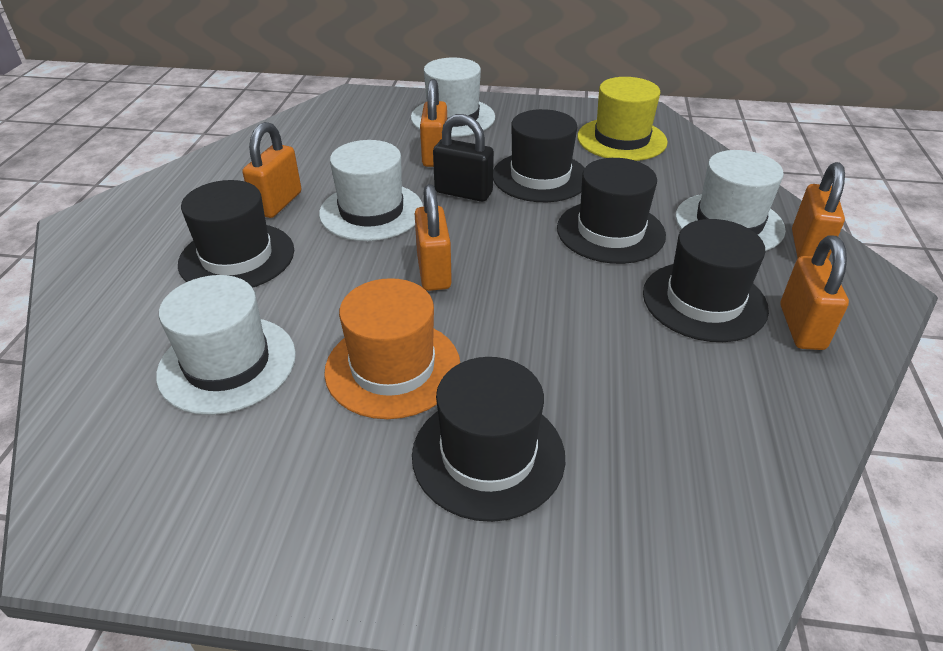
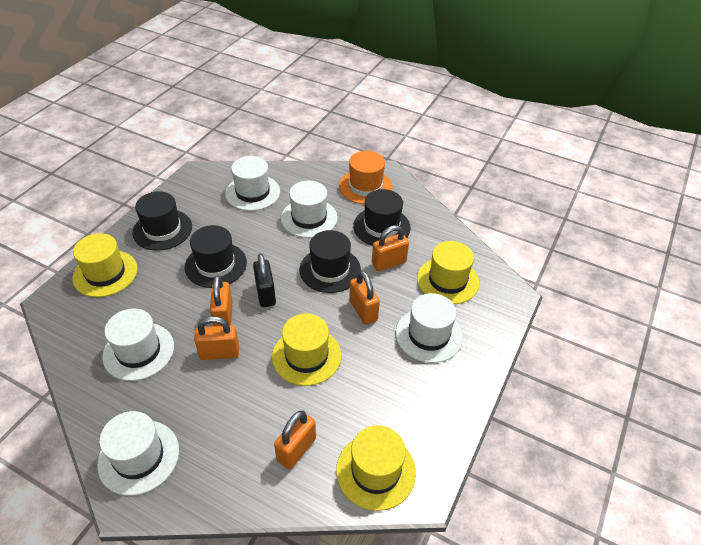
black hat: 5 -> 4
white hat: 4 -> 5
yellow hat: 1 -> 4

